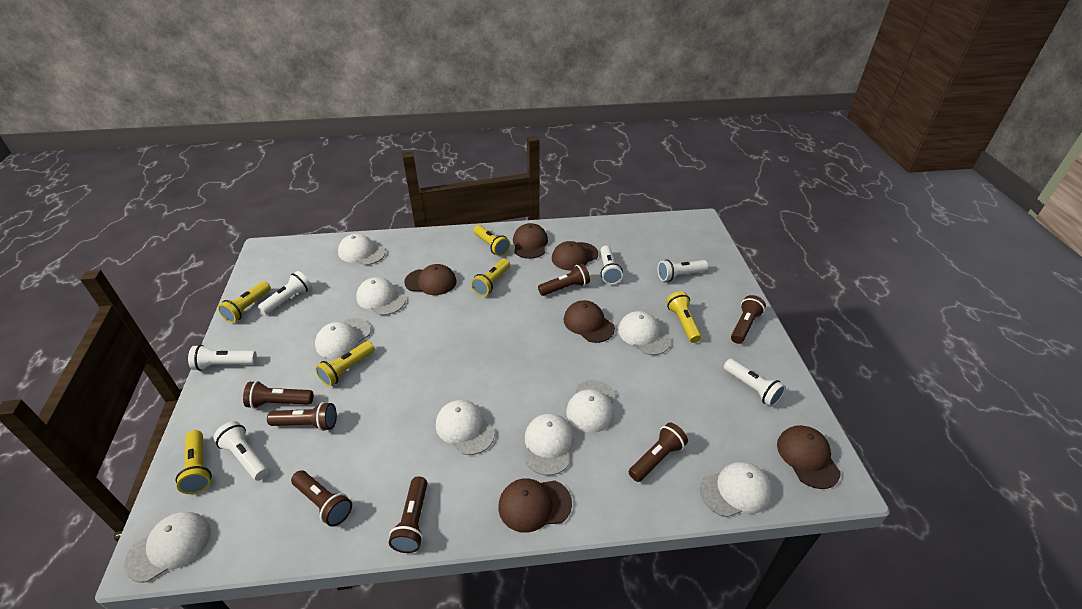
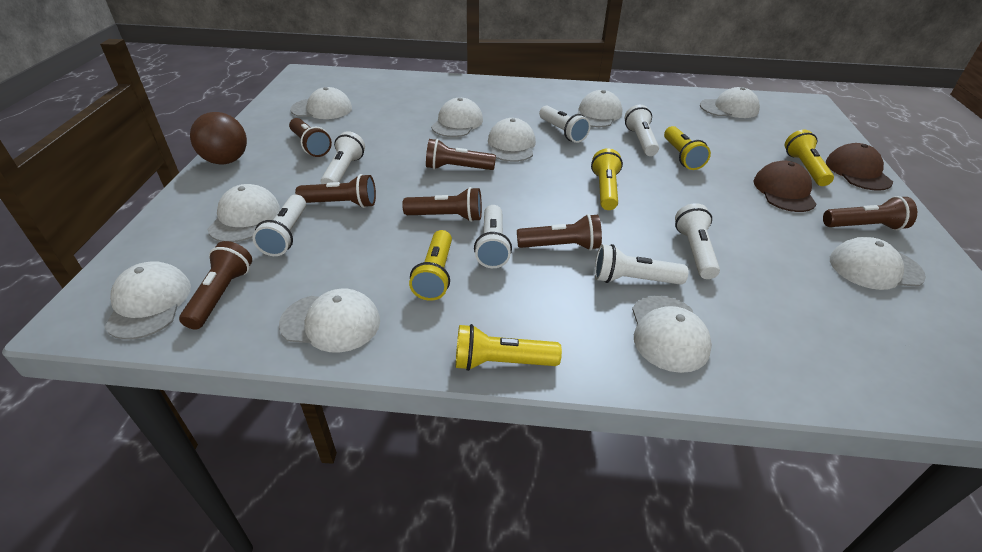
brown ball: 0 -> 1
brown cap: 6 -> 2
white cap: 9 -> 10
white flashlight: 6 -> 7
yellow flashlight: 6 -> 5

